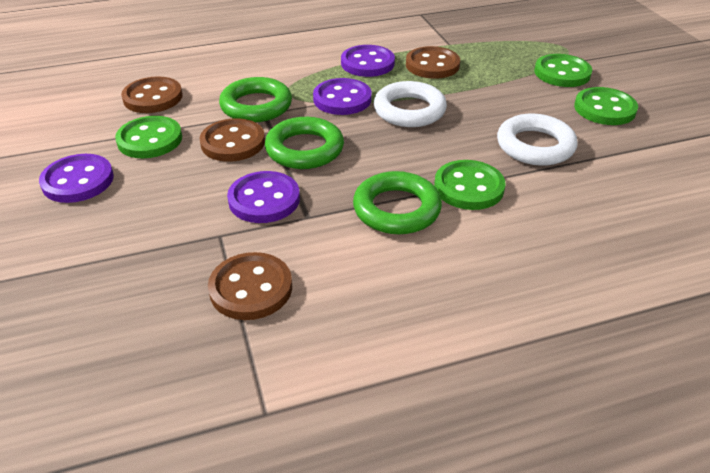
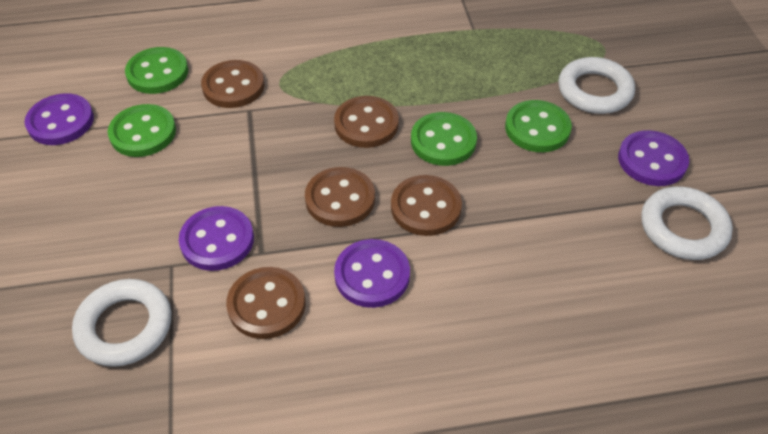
brown button: 4 -> 5
green ring: 3 -> 0
white ring: 2 -> 3

